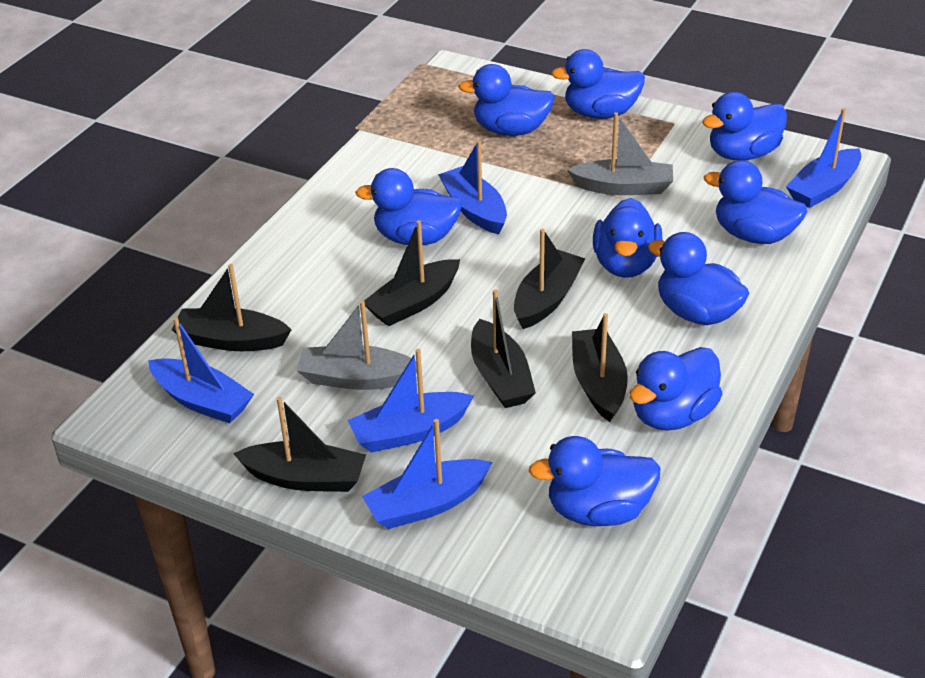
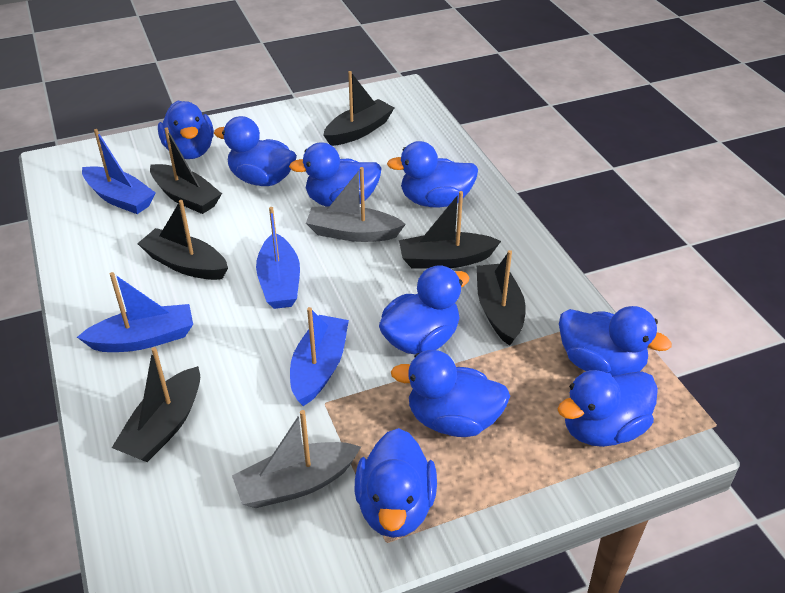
blue boat: 5 -> 4

